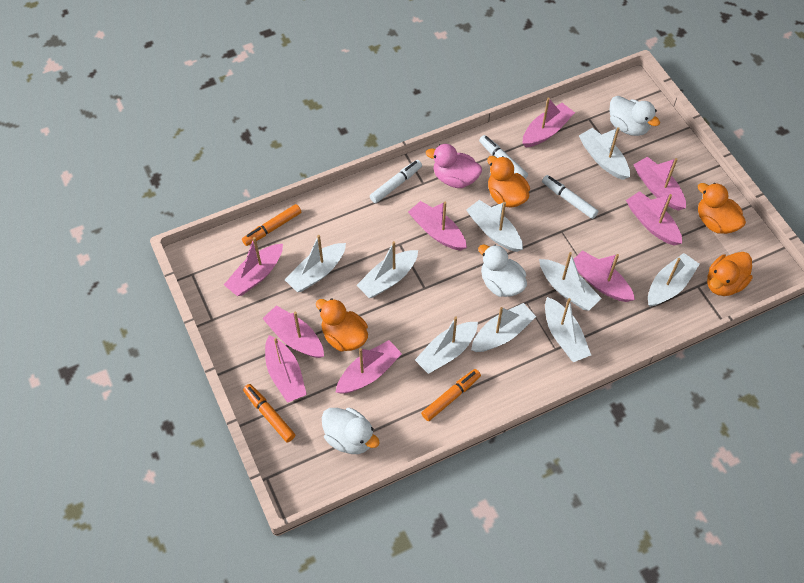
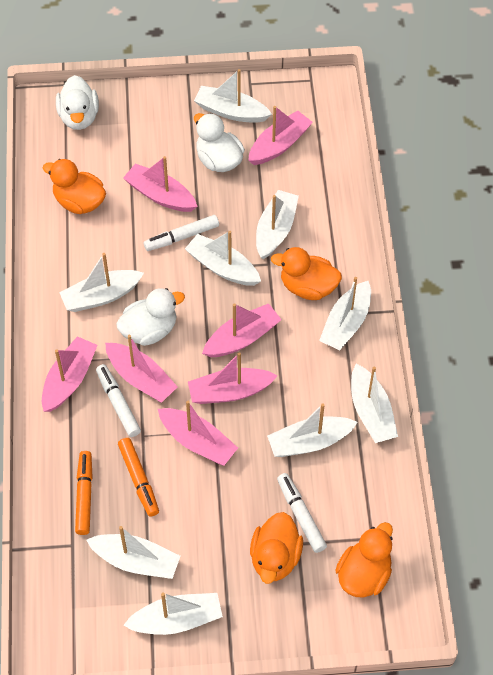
orange marker: 3 -> 2
pink boat: 9 -> 7
pink duck: 1 -> 0

